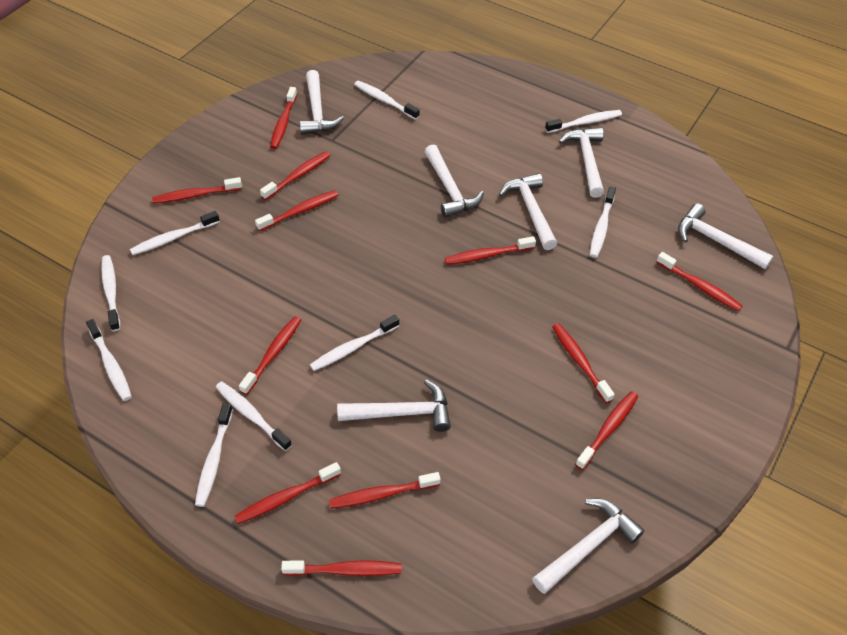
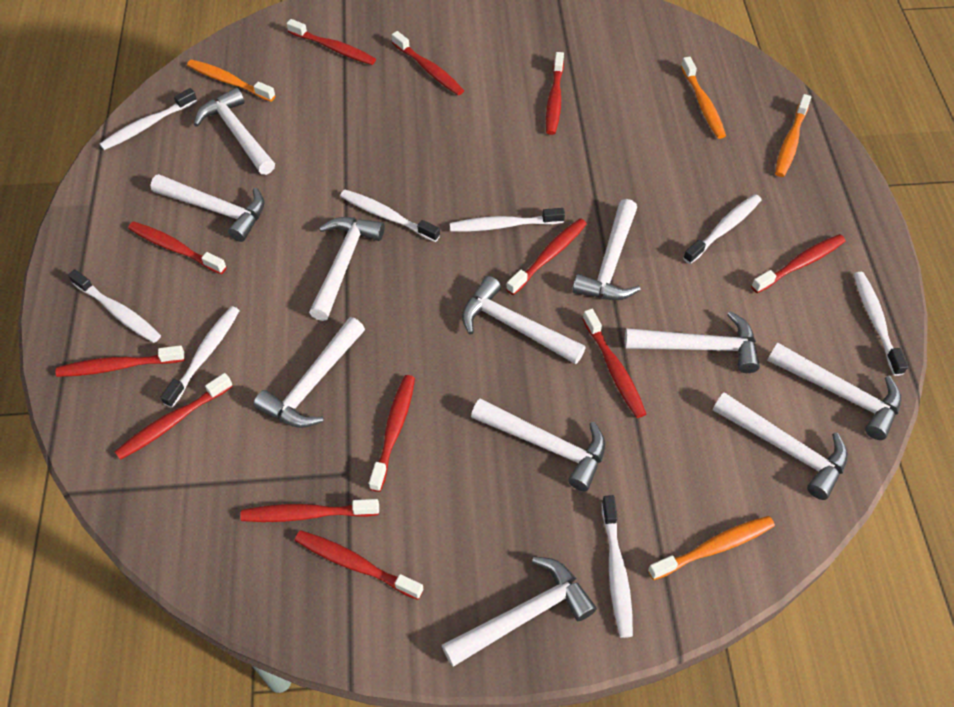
orange toothbrush: 0 -> 4
white hammer: 7 -> 11
white toothbrush: 9 -> 8

